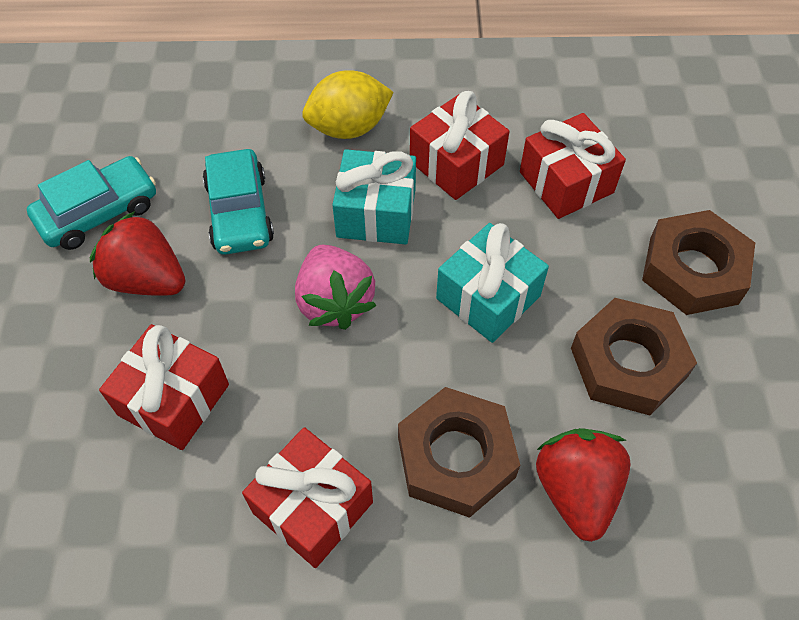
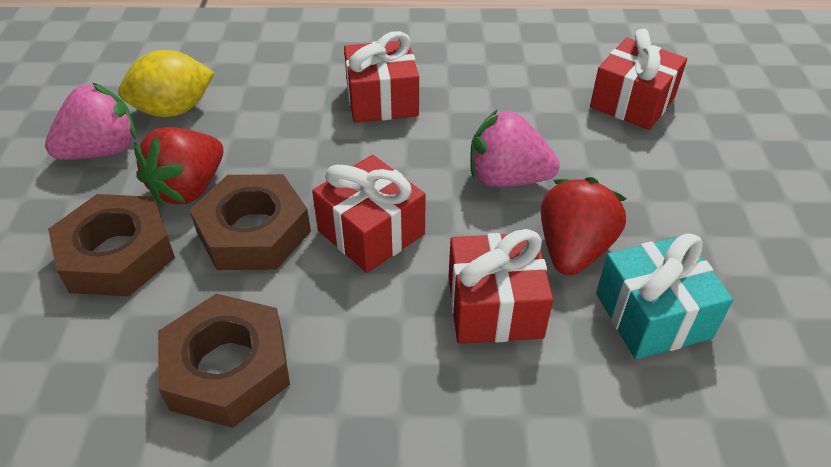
pink strawberry: 1 -> 2
turquoise car: 2 -> 0
turquoise gift: 2 -> 1

